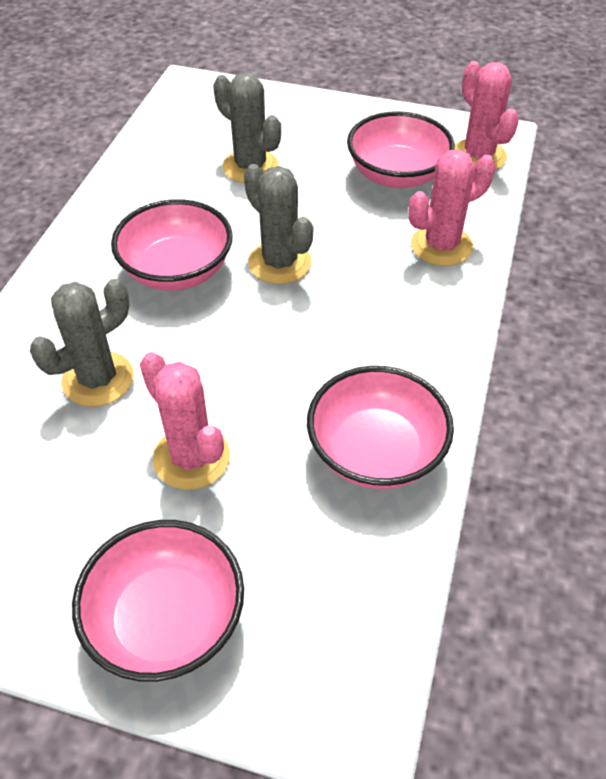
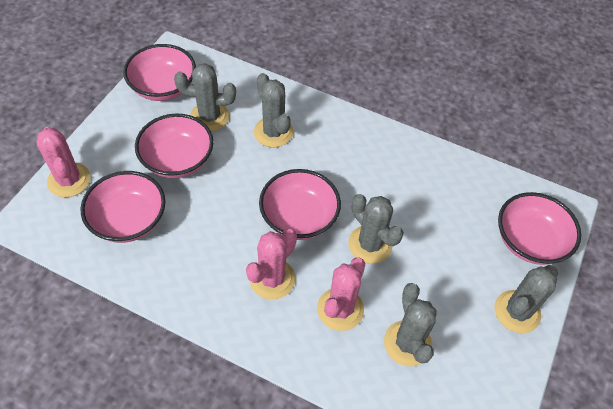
grey cactus: 3 -> 5
pink bowl: 4 -> 5

